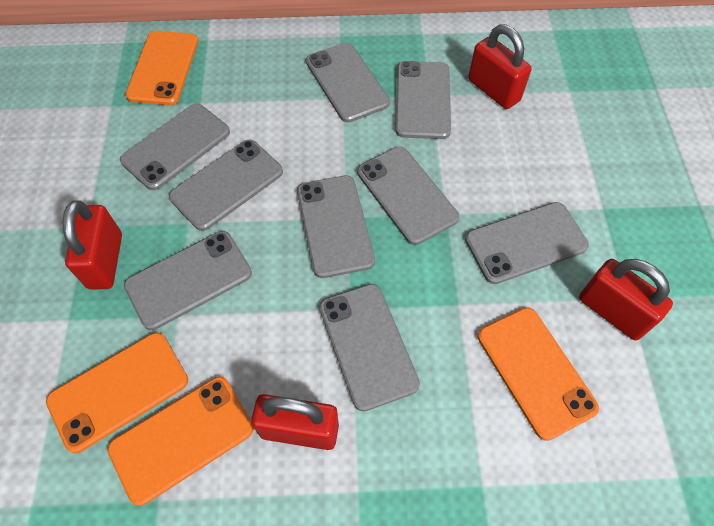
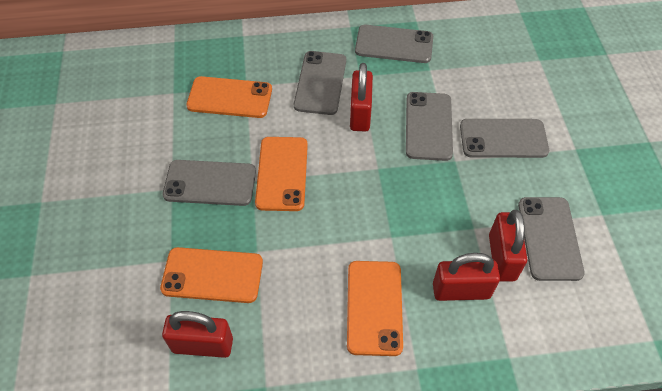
grey phone: 9 -> 6

